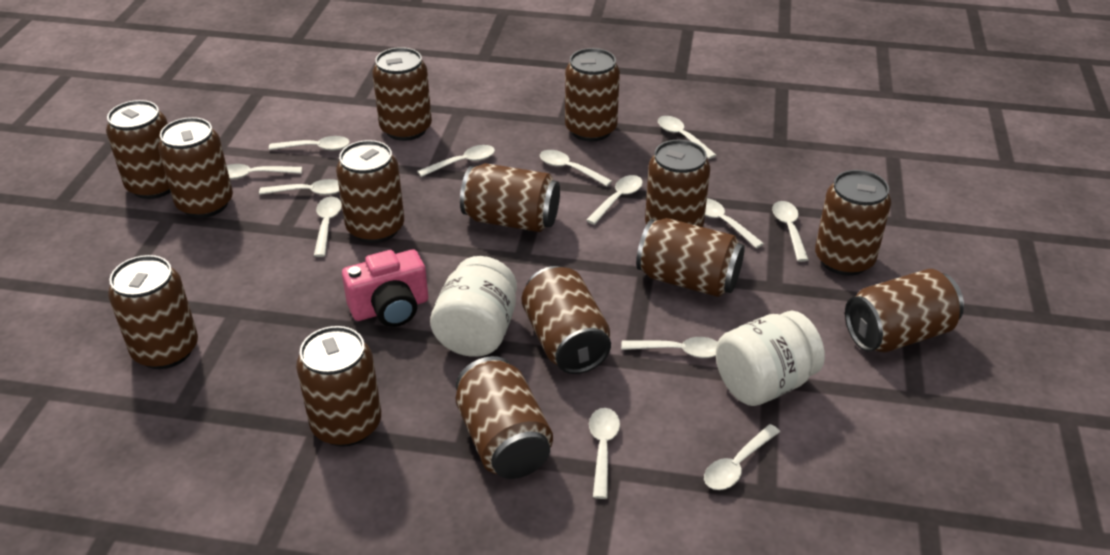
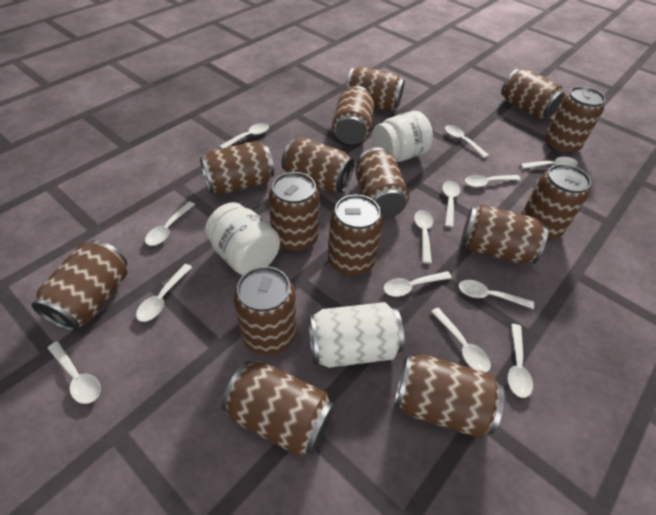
brown can: 14 -> 15
pink camera: 1 -> 0
white can: 0 -> 1

